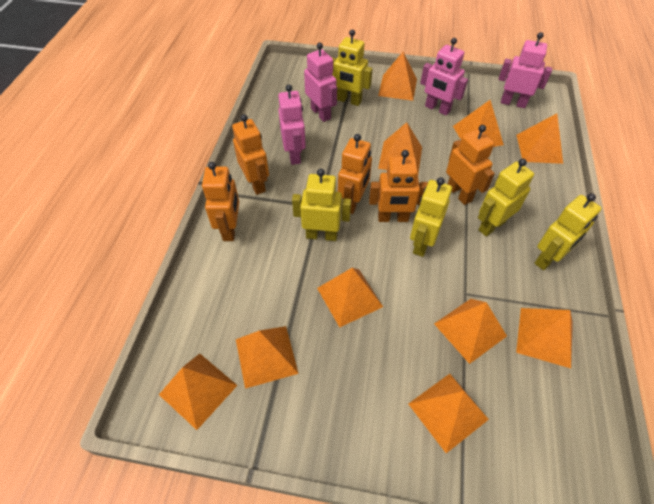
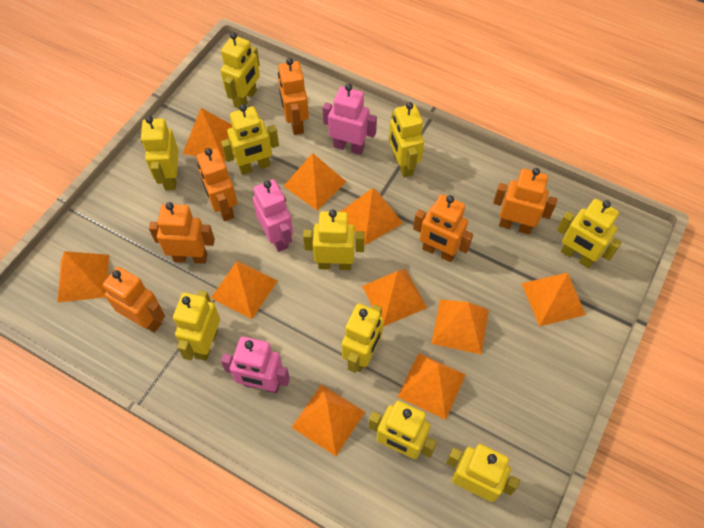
orange robot: 5 -> 6
pink robot: 4 -> 3
yellow robot: 5 -> 10

